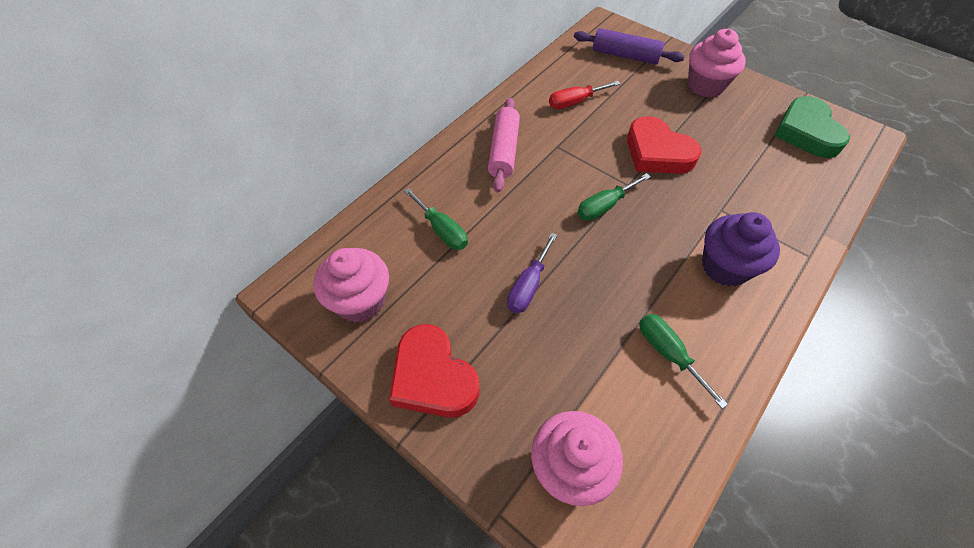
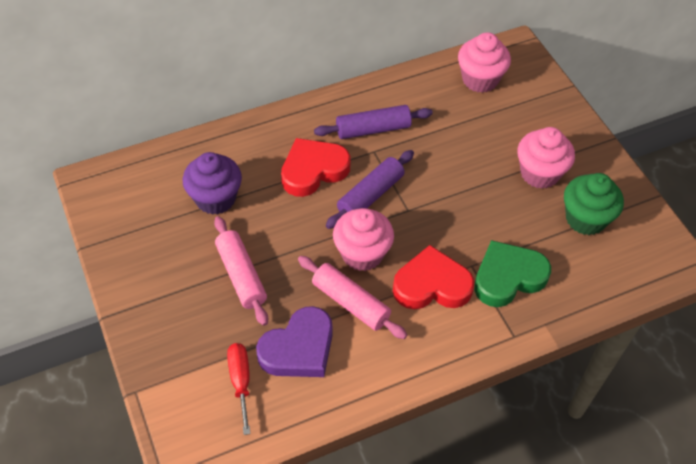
green cupcake: 0 -> 1
green screwdriver: 3 -> 0
pink rolling pin: 1 -> 2
purple heart: 0 -> 1
purple rolling pin: 1 -> 2
purple screwdriver: 1 -> 0

